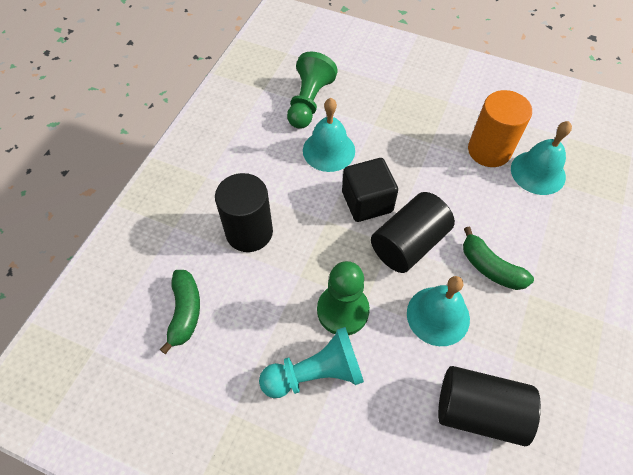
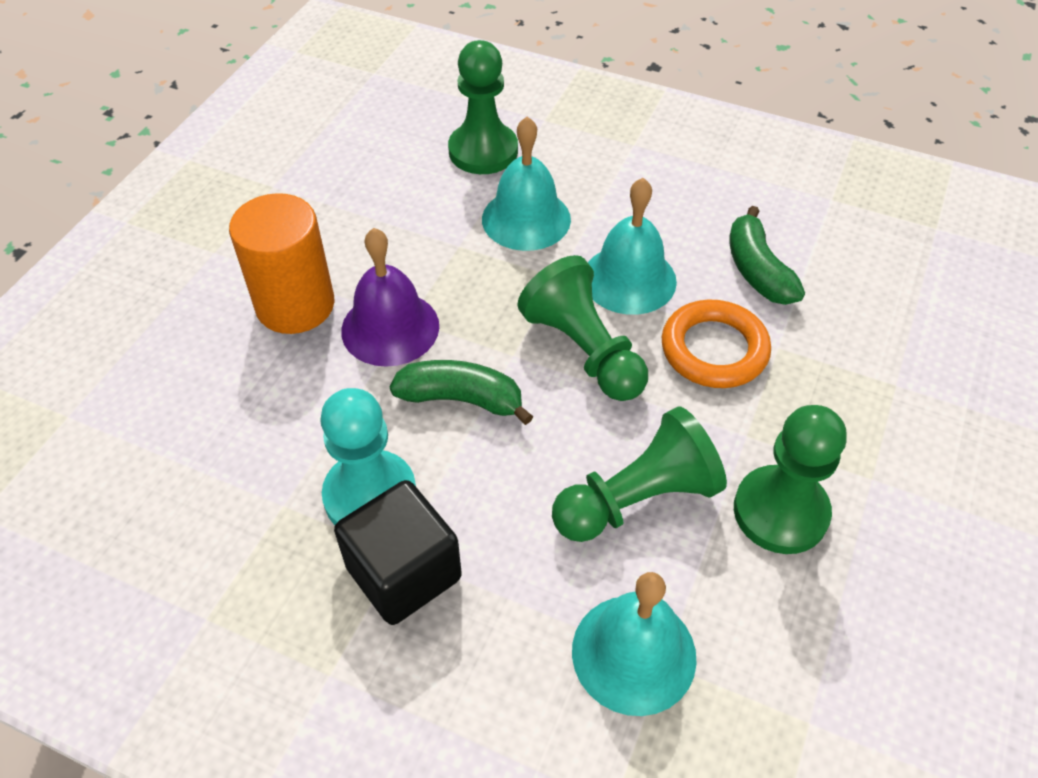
black cylinder: 3 -> 0
green pawn: 2 -> 4
orange ring: 0 -> 1
purple bell: 0 -> 1

